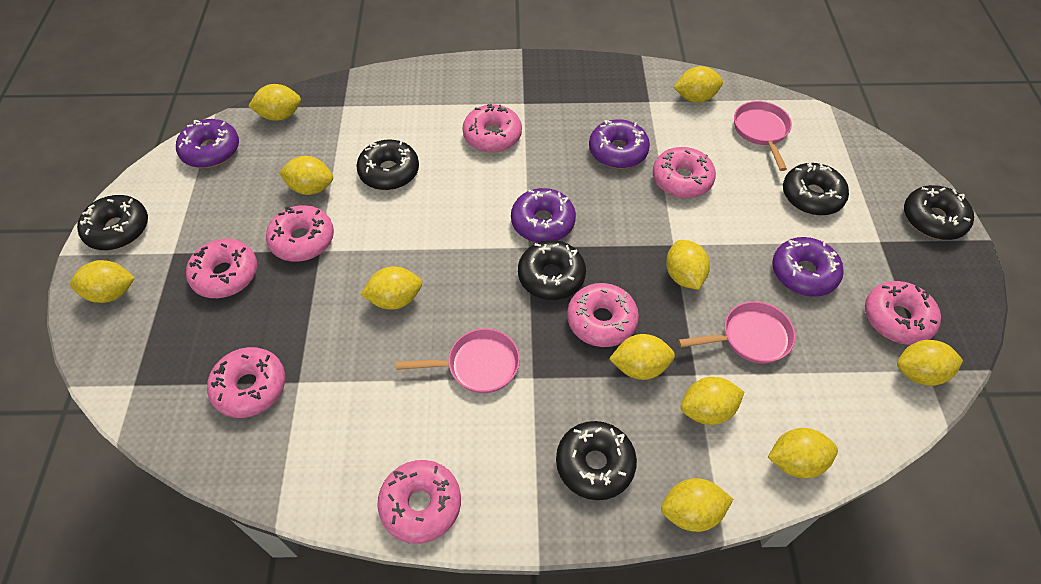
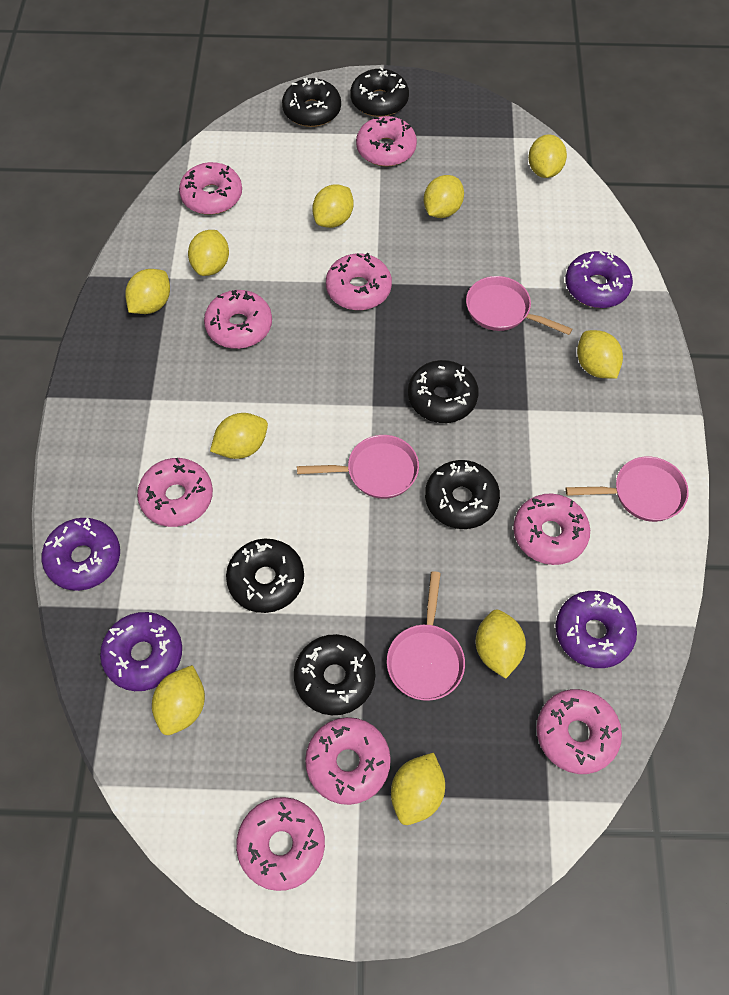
pink donut: 8 -> 9
pink pan: 3 -> 4
yellow lemon: 11 -> 10

